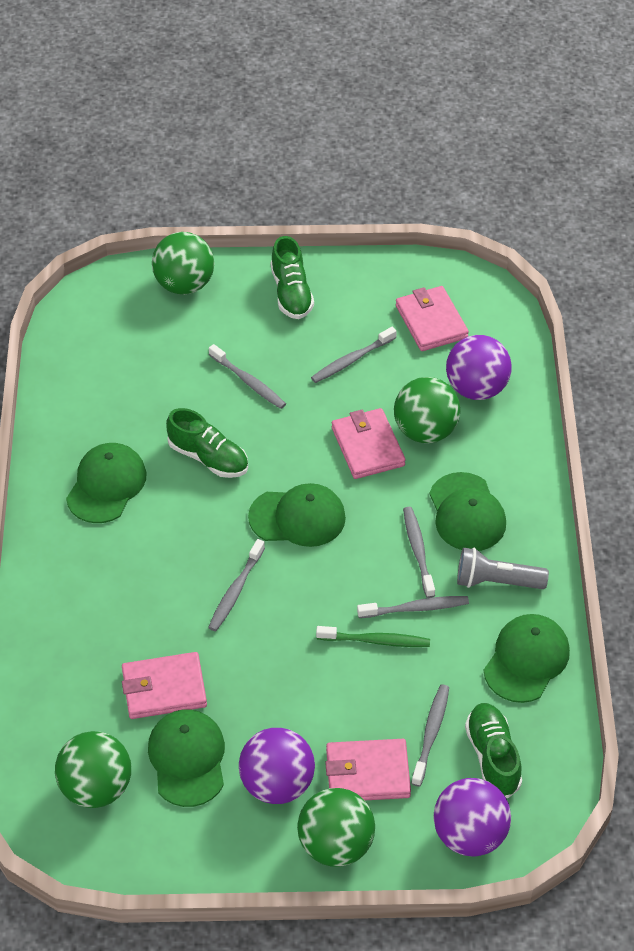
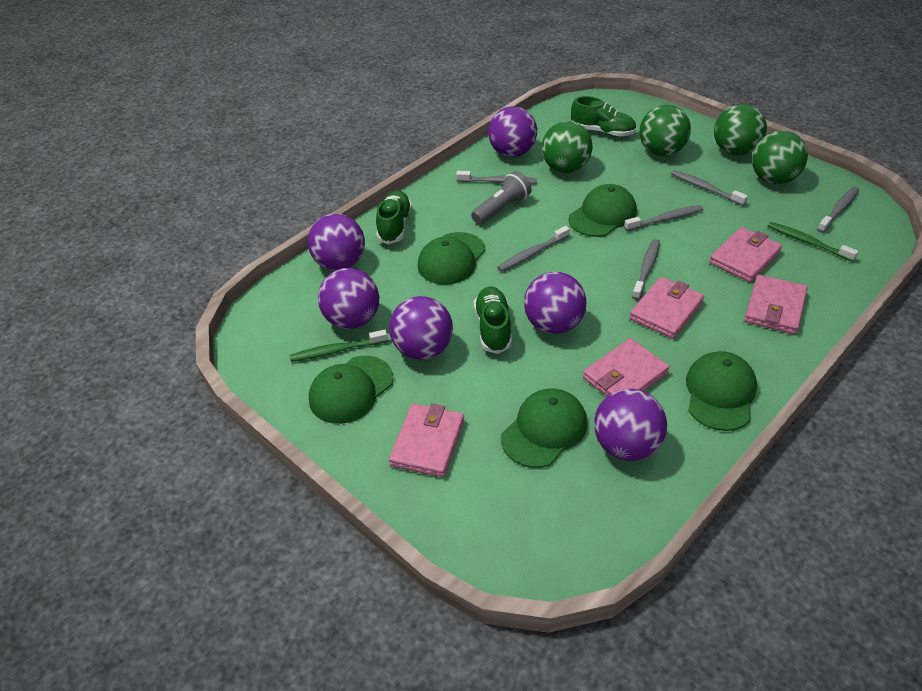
green toothbrush: 1 -> 2
pink wallet: 4 -> 5
purple ball: 3 -> 6

